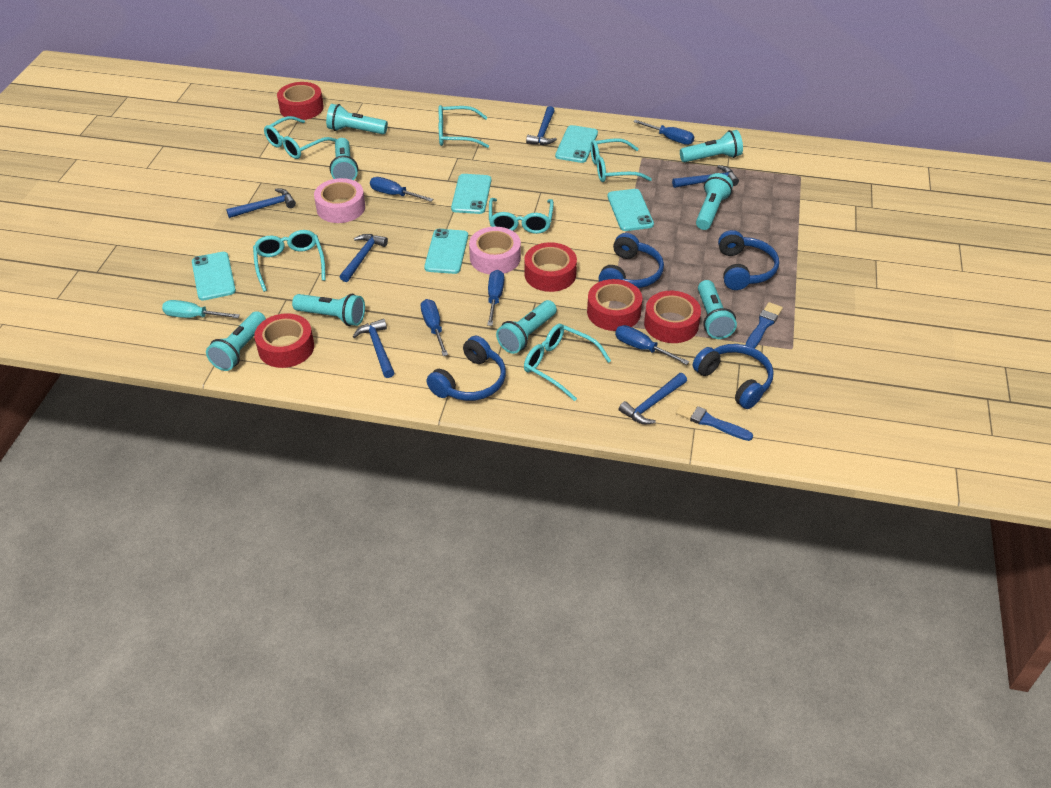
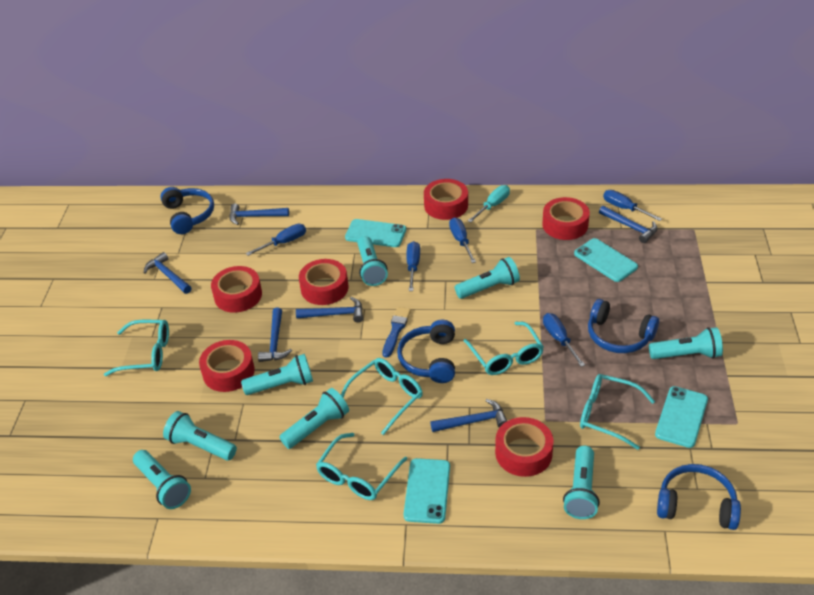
blue brush: 2 -> 1
pink tape: 2 -> 0
red tape: 5 -> 6
turquoise glasses: 6 -> 5
turquoise phone: 5 -> 4

